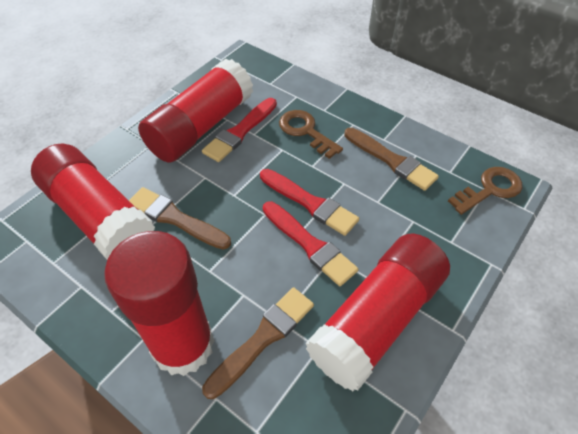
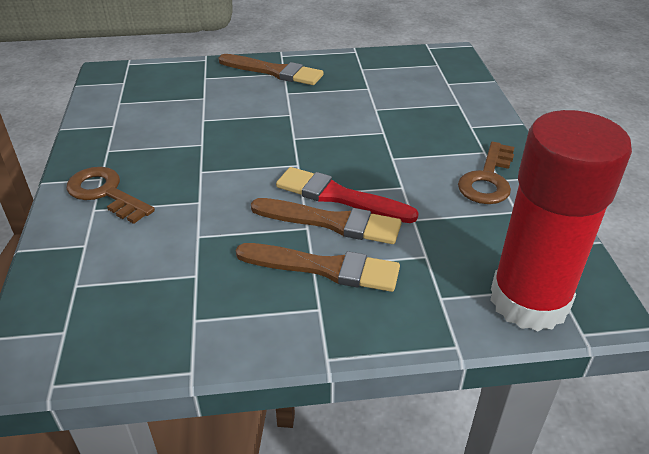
red brush: 3 -> 1
red glue stick: 4 -> 1

